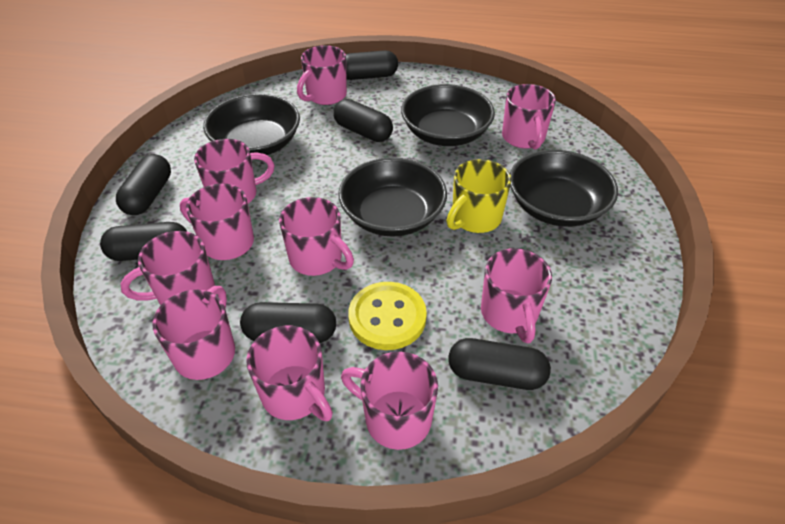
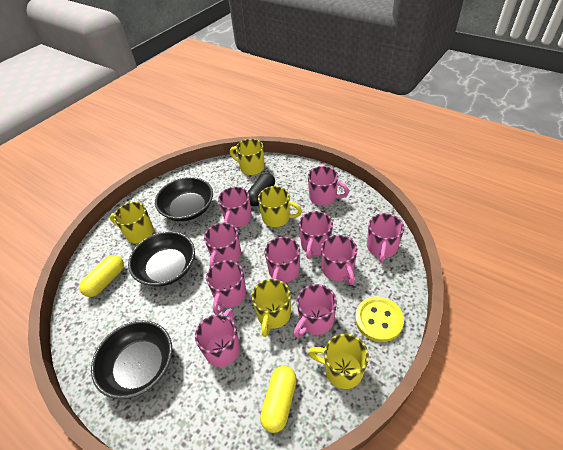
black bowl: 4 -> 3
black capsule: 6 -> 1
yellow capsule: 0 -> 2
yellow mug: 1 -> 5

